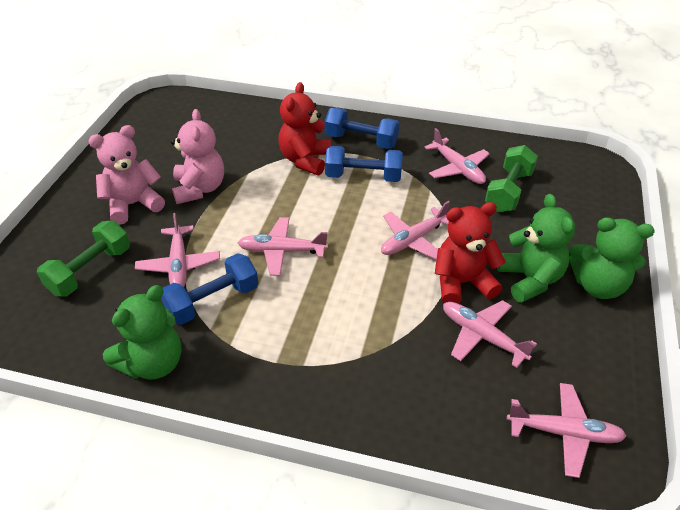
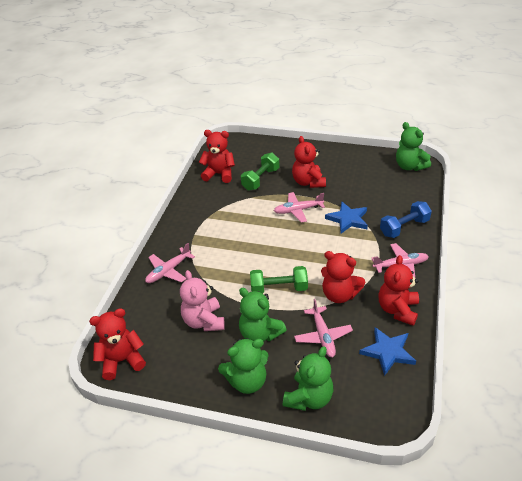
blue dumbbell: 3 -> 1
blue star: 0 -> 2
green teddy bear: 3 -> 4
pink plane: 6 -> 4
pink teddy bear: 2 -> 1
red teddy bear: 2 -> 5

